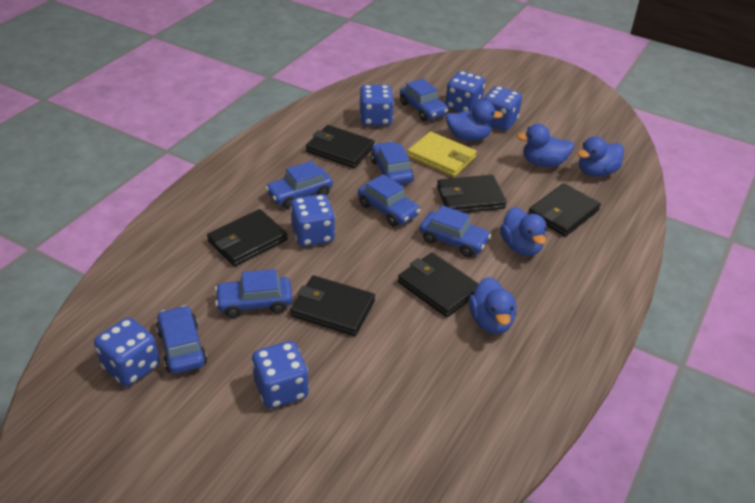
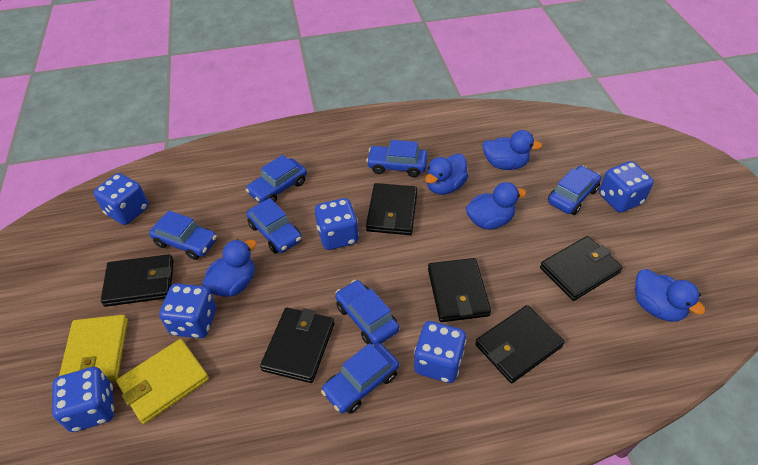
yellow wallet: 1 -> 2

